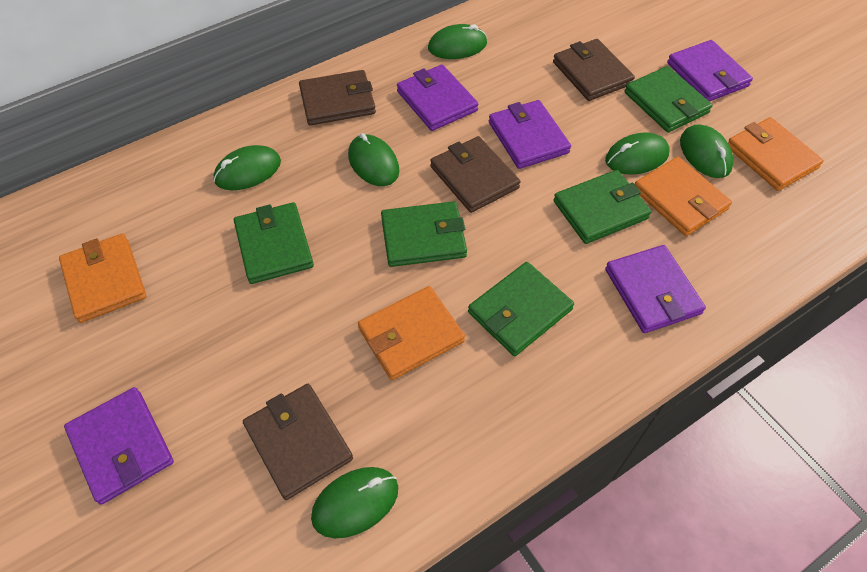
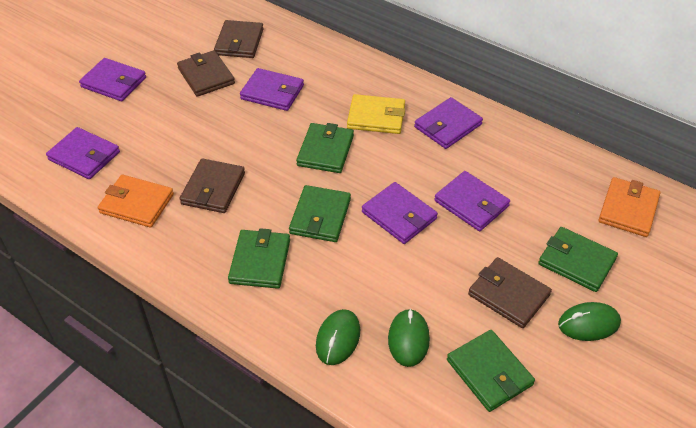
green mouse: 6 -> 3
orange wallet: 4 -> 2
purple wallet: 5 -> 6
yellow wallet: 0 -> 1

